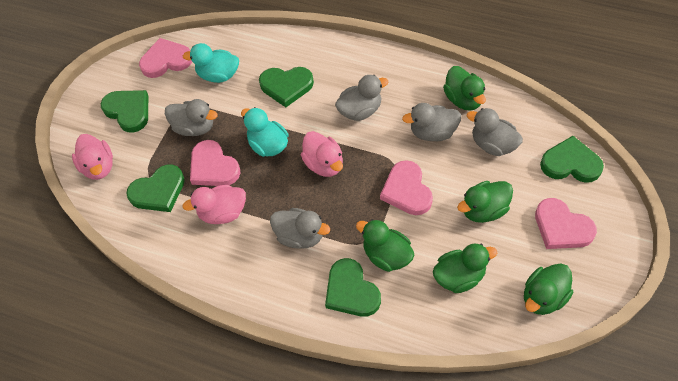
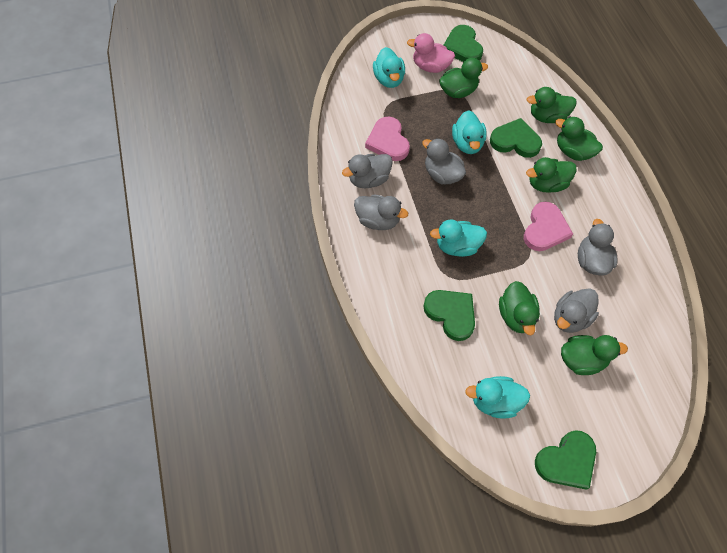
green duck: 5 -> 6
green heart: 5 -> 4
pink duck: 3 -> 1
pink heart: 4 -> 2
turquoise duck: 2 -> 4

